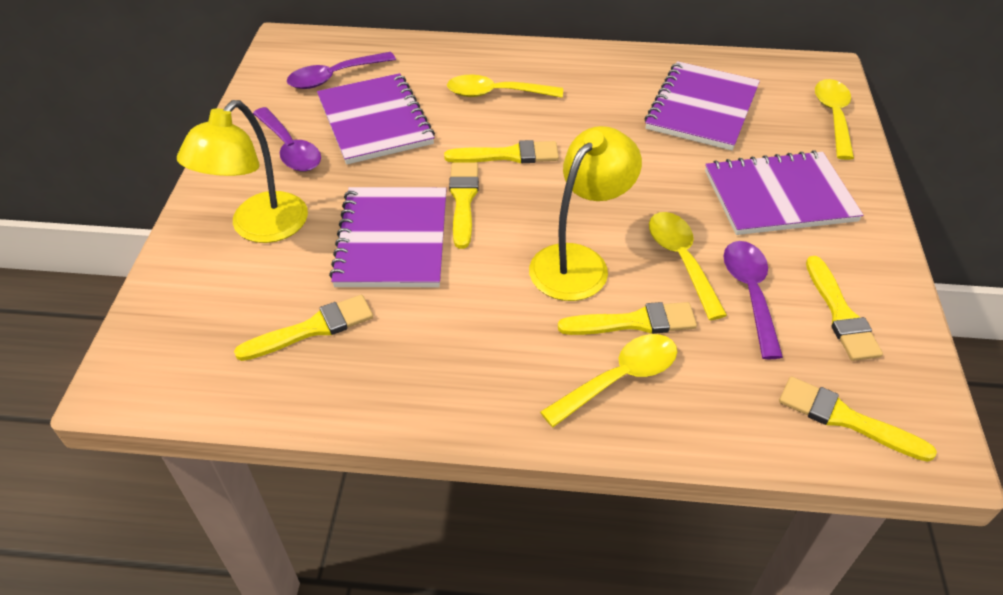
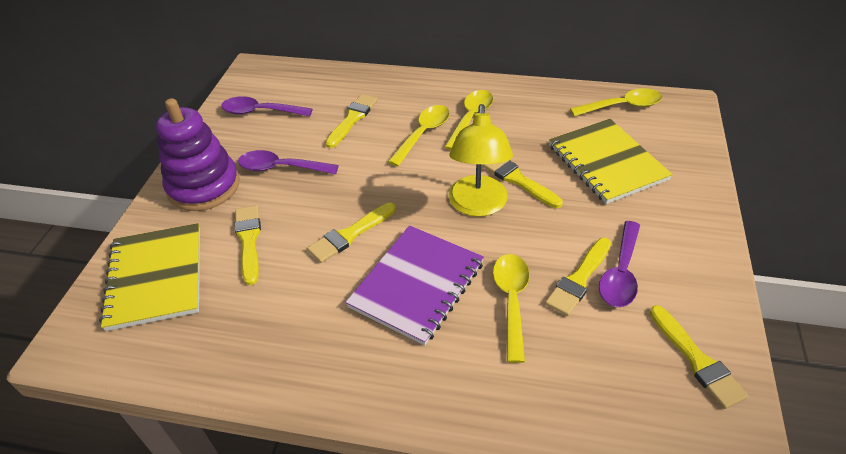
purple notebook: 4 -> 1
purple stacking toy: 0 -> 1
yellow lamp: 2 -> 1
yellow notebook: 0 -> 2

